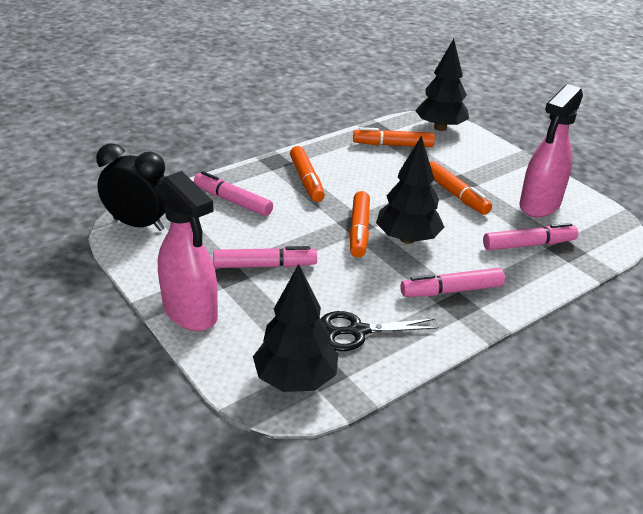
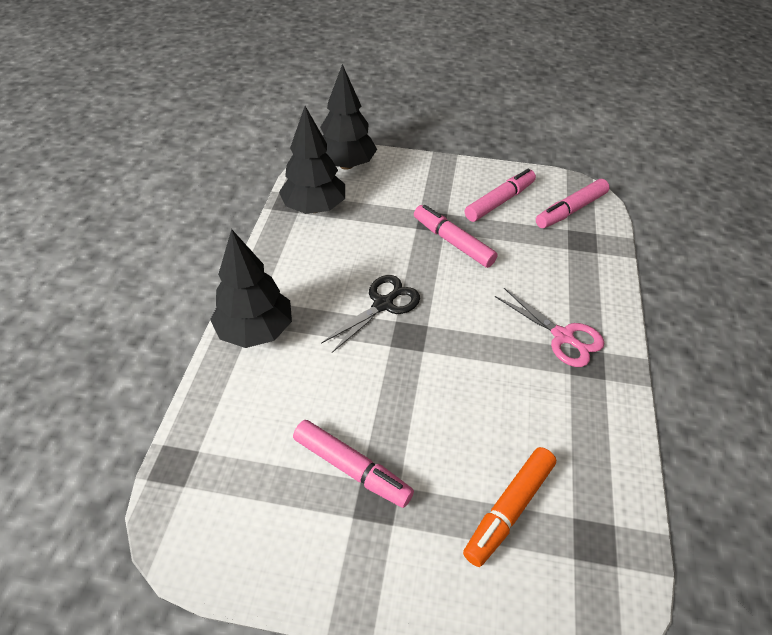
black clock: 1 -> 0
orange marker: 4 -> 1
pink scissors: 0 -> 1
pink spray bottle: 2 -> 0

